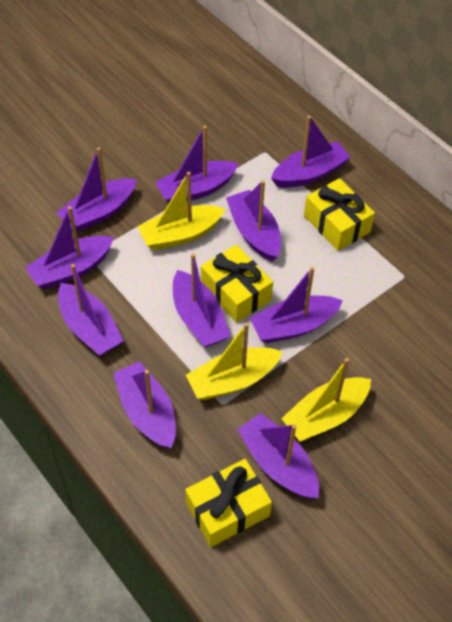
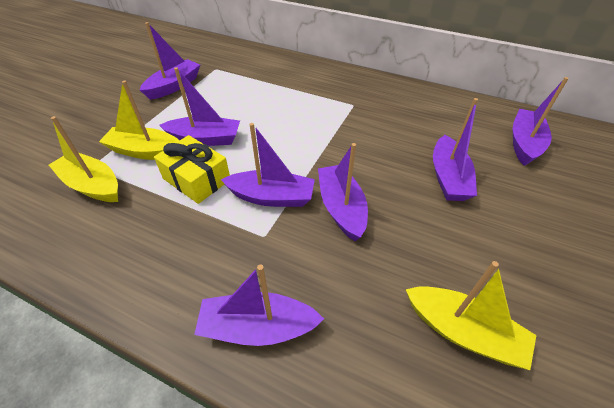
purple boat: 10 -> 7
yellow gift: 3 -> 1

